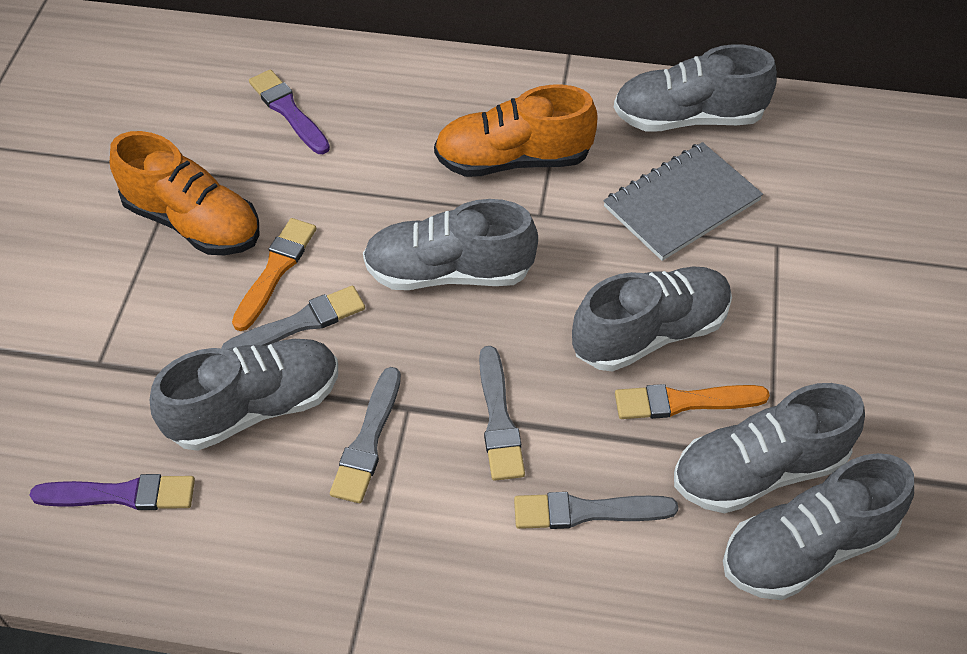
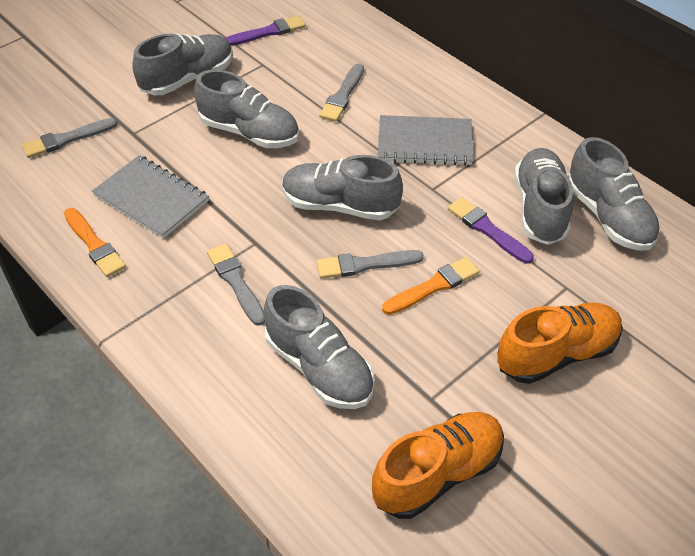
grey notebook: 1 -> 2

